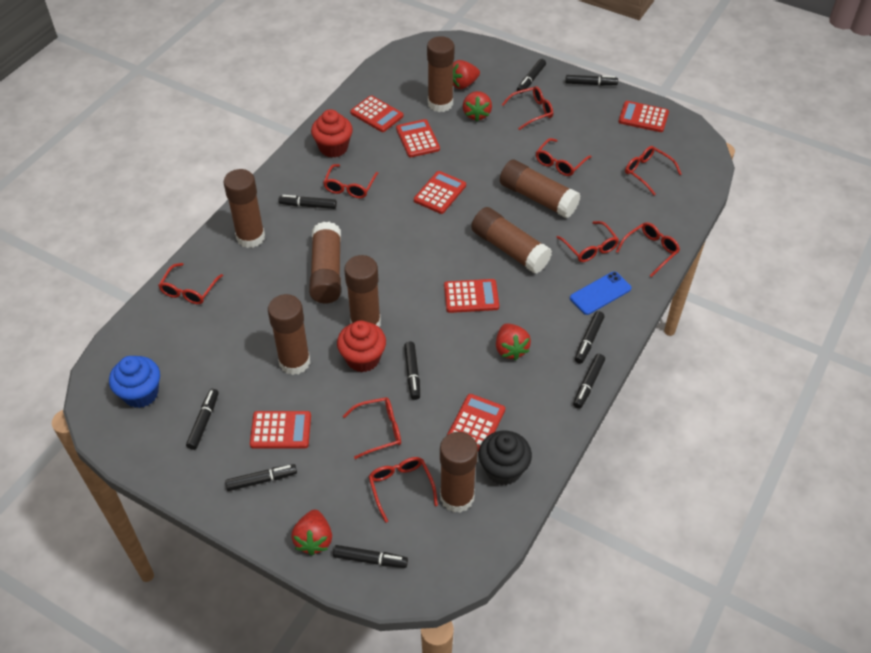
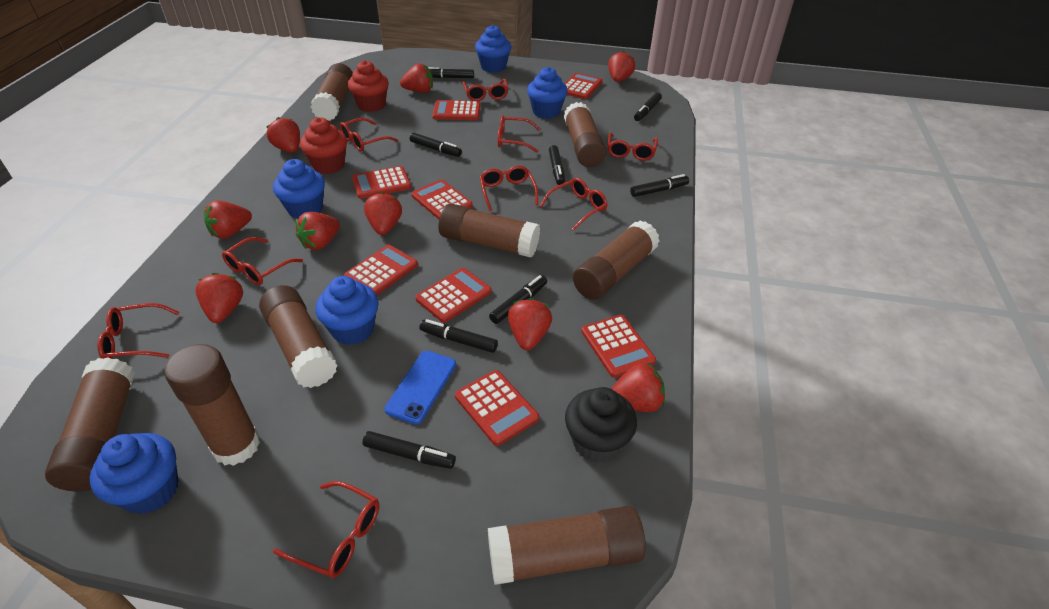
black marker: 9 -> 8
blue cupcake: 1 -> 5
red calculator: 7 -> 8
red strawberry: 4 -> 9

